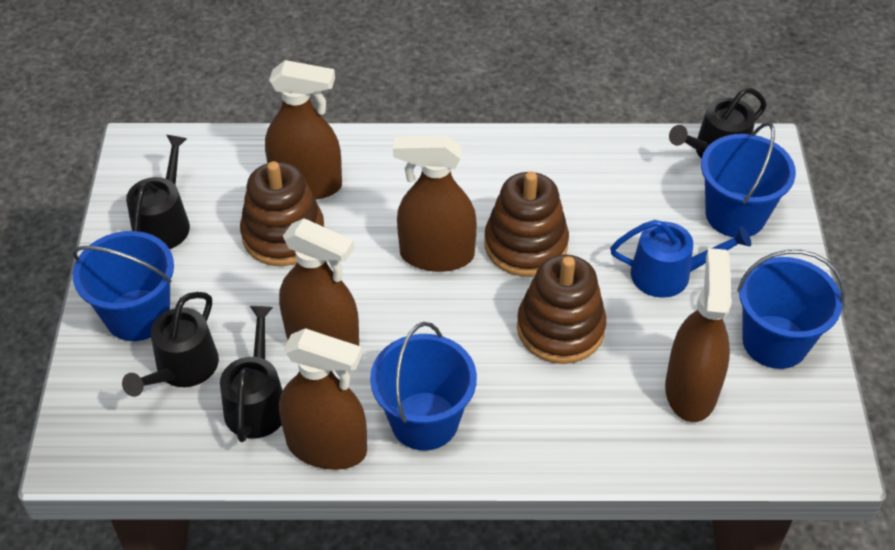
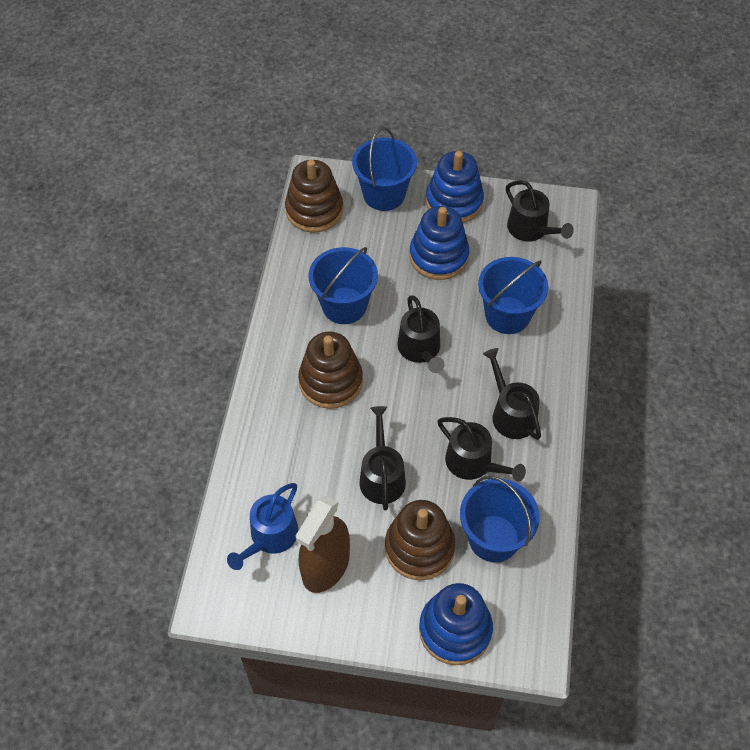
black watering can: 4 -> 5
blue stacking toy: 0 -> 3
brown spray bottle: 5 -> 1

